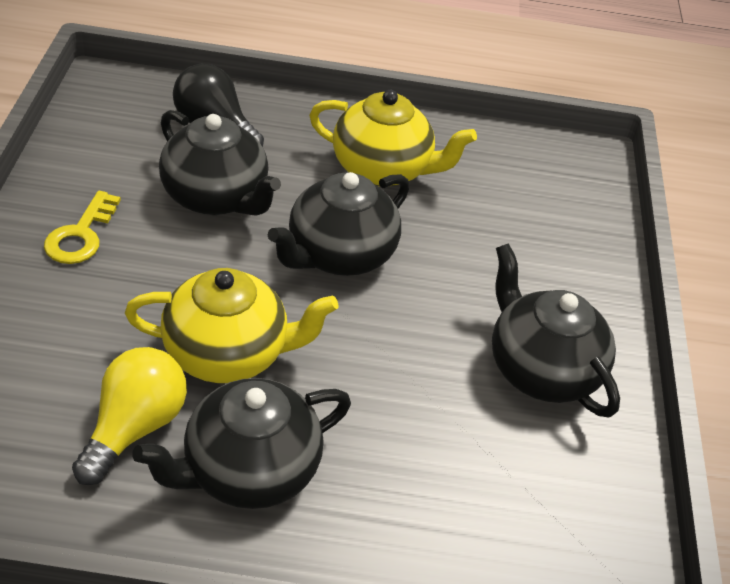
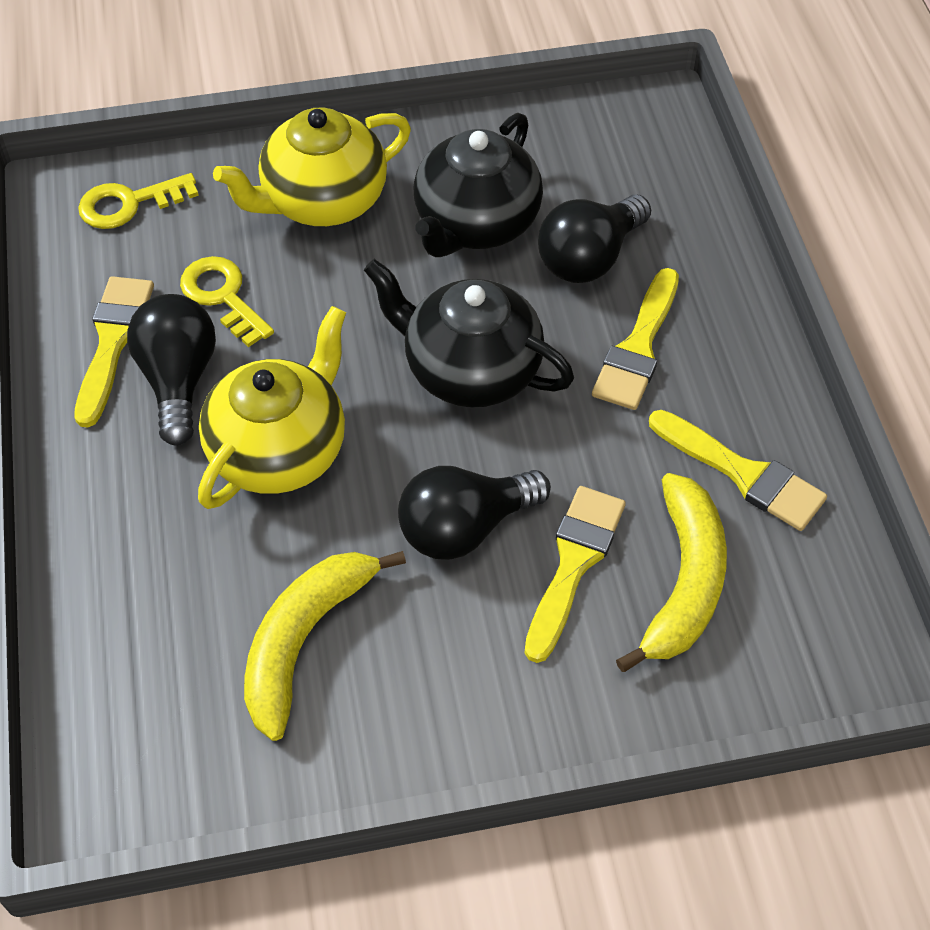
black light bulb: 1 -> 3
black teapot: 4 -> 2
yellow banana: 0 -> 2
yellow brush: 0 -> 4
yellow key: 1 -> 2
yellow light bulb: 1 -> 0

